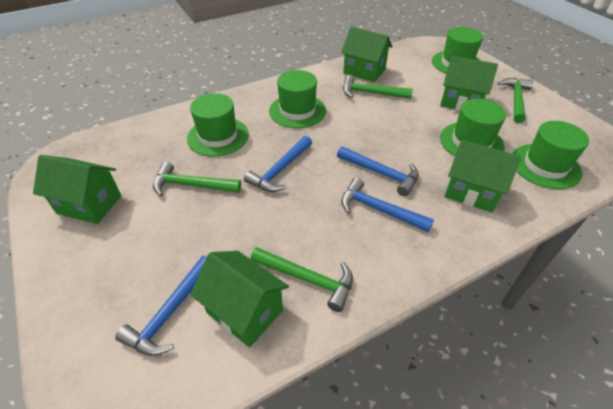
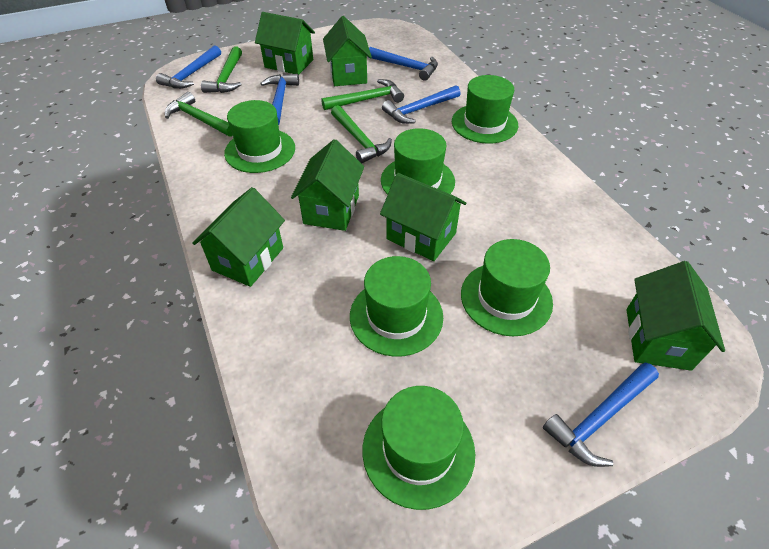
blue hammer: 4 -> 5
green hat: 5 -> 6
green house: 5 -> 6

